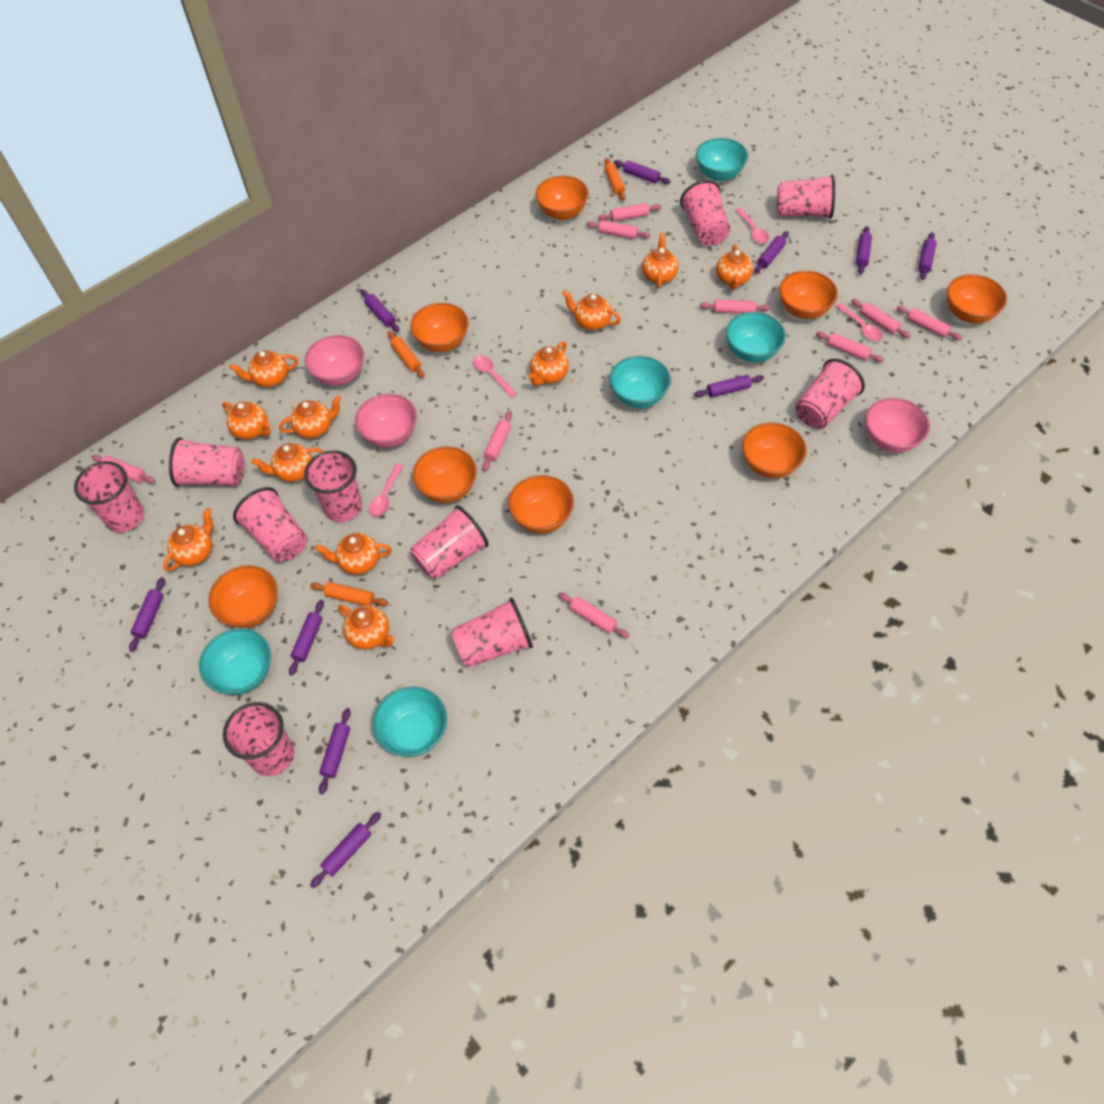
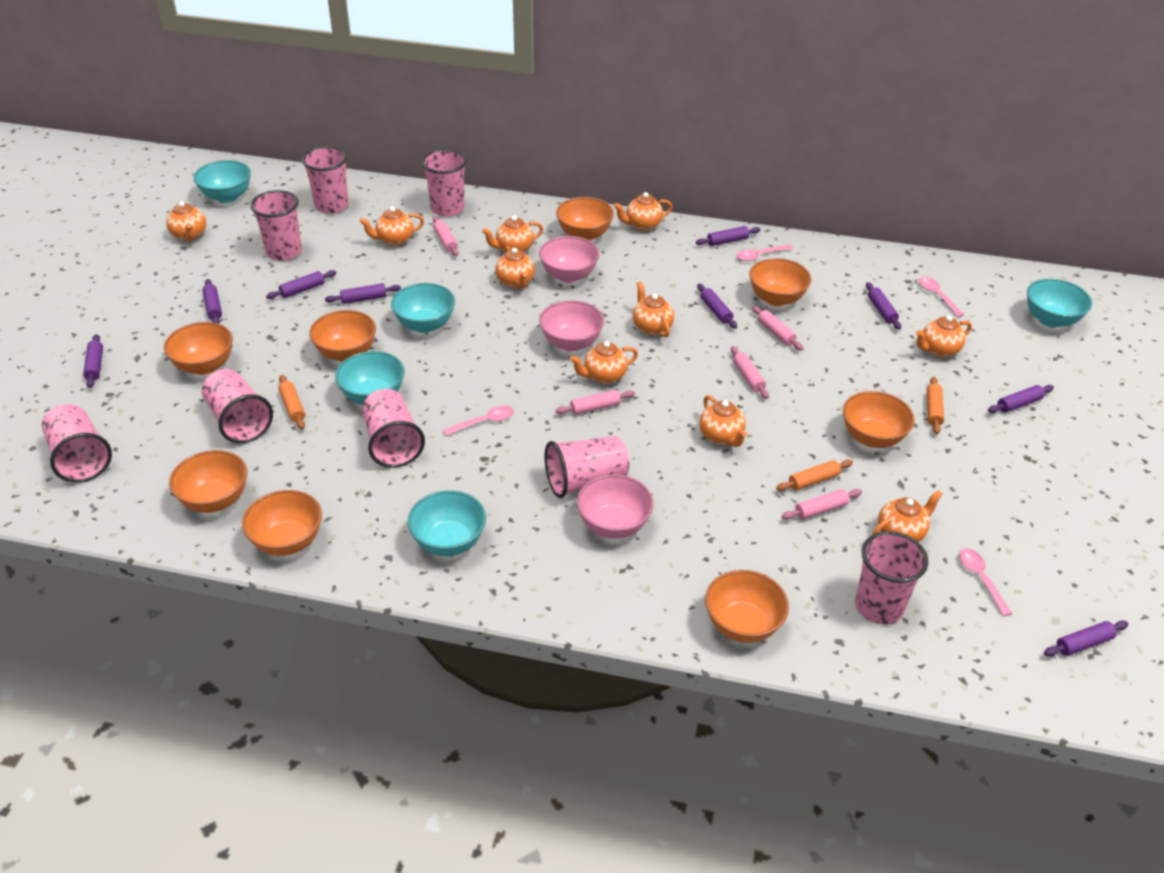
orange teapot: 11 -> 10
pink cup: 10 -> 8
pink rolling pin: 9 -> 5
purple rolling pin: 10 -> 9

